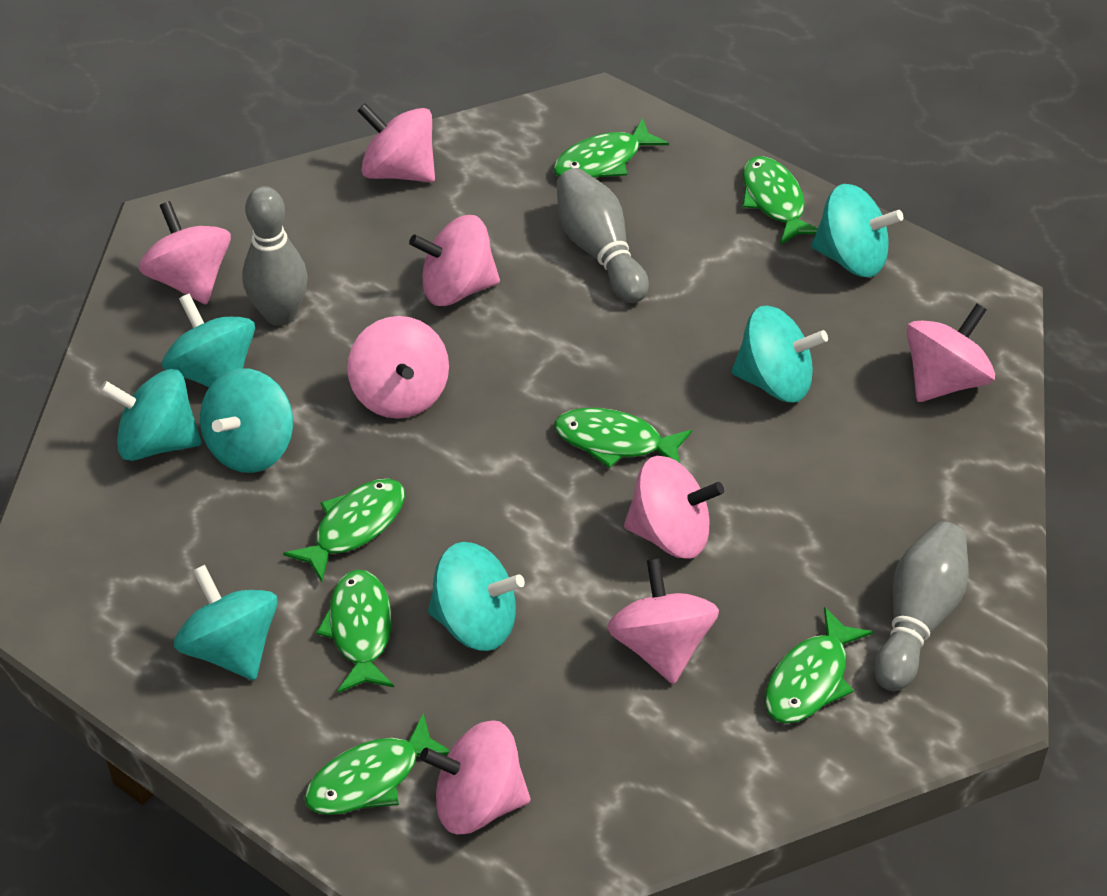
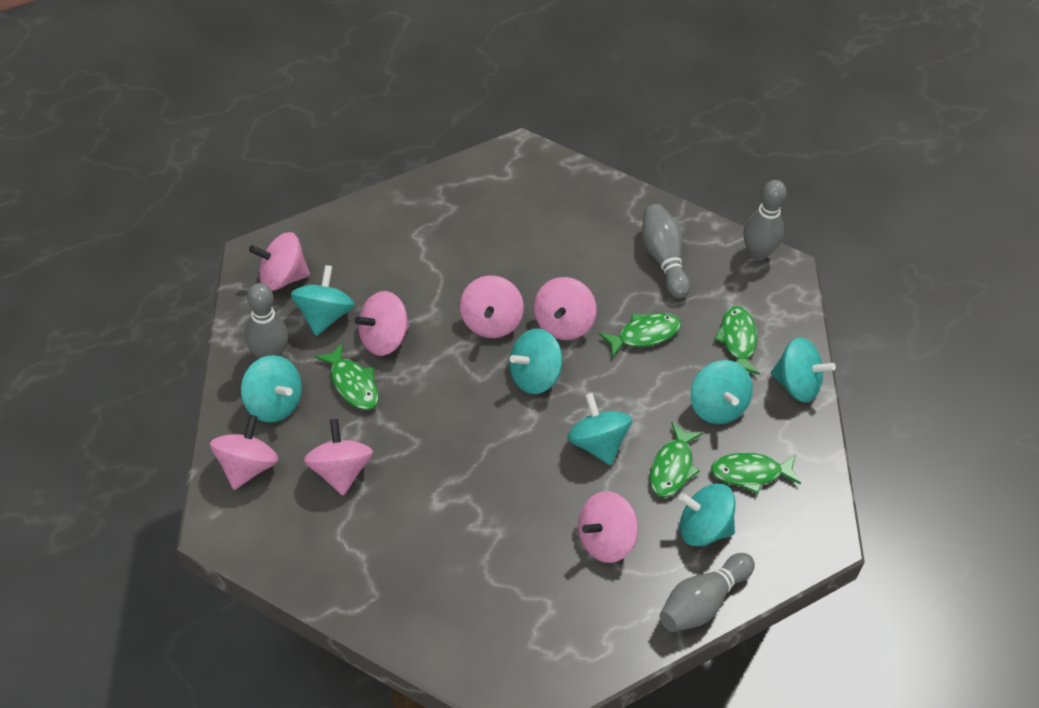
green fish: 7 -> 5
grey bowling pin: 3 -> 4
pink spinning top: 8 -> 7

